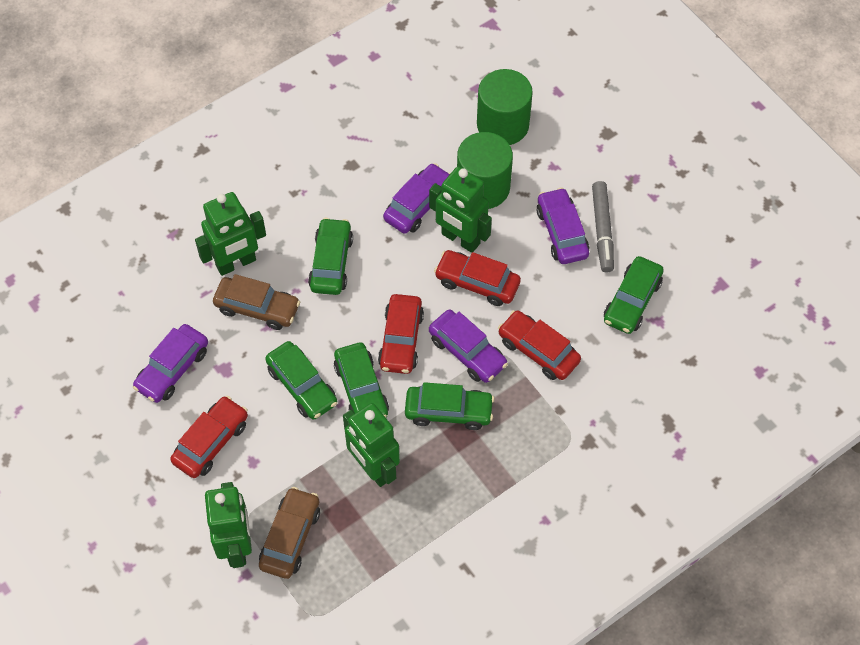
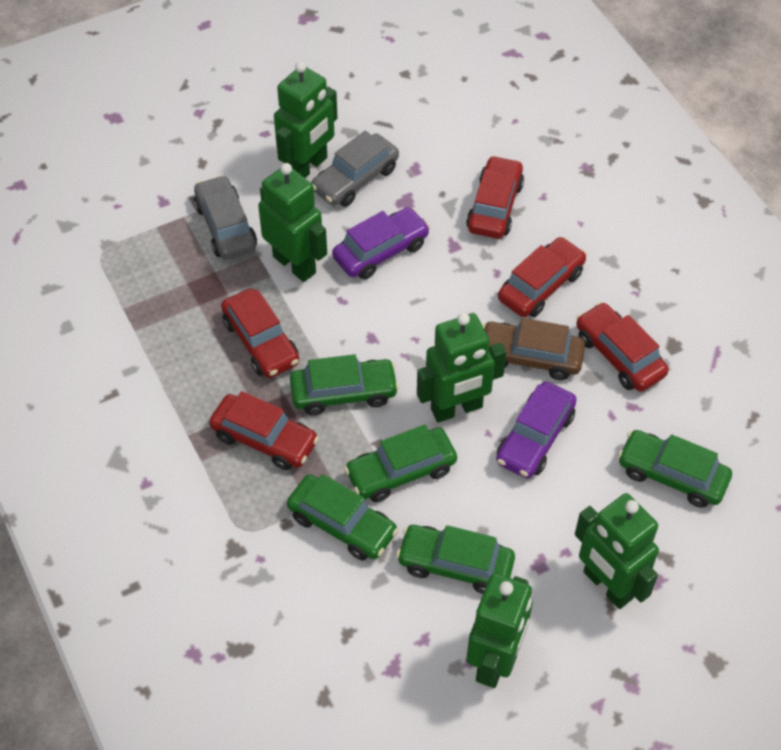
brown car: 2 -> 1
green cylinder: 2 -> 0
green robot: 4 -> 5
grey car: 0 -> 2
grey marker: 1 -> 0
purple car: 4 -> 2
red car: 4 -> 5

